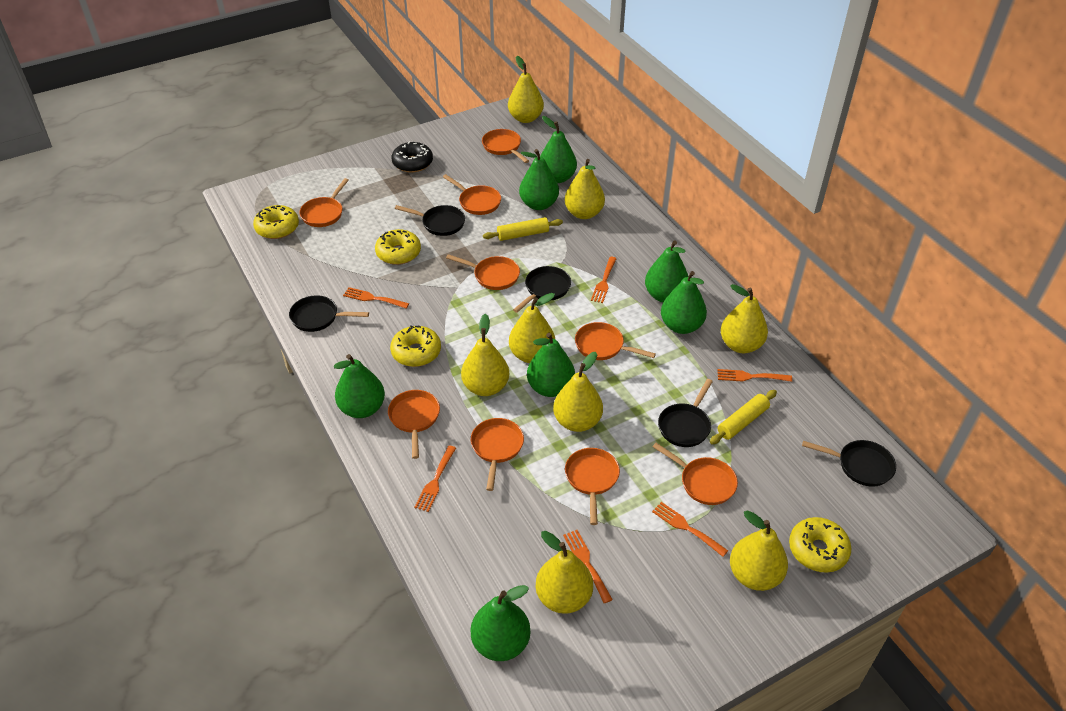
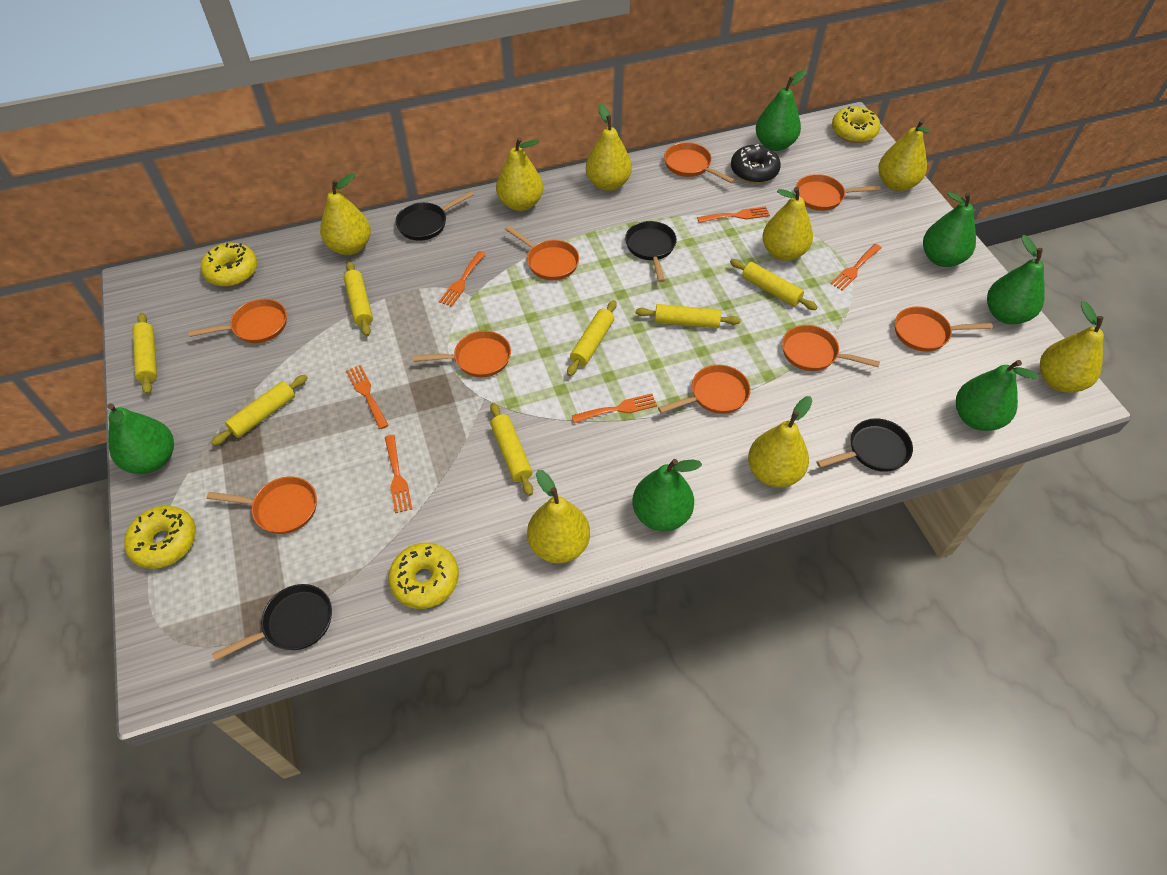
black pan: 5 -> 4
green pear: 7 -> 6
yellow rolling pin: 2 -> 7

